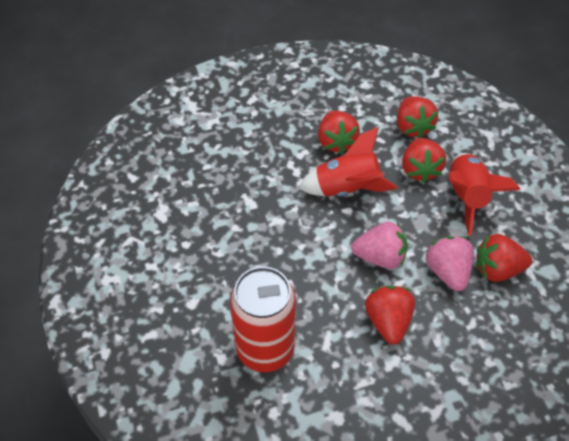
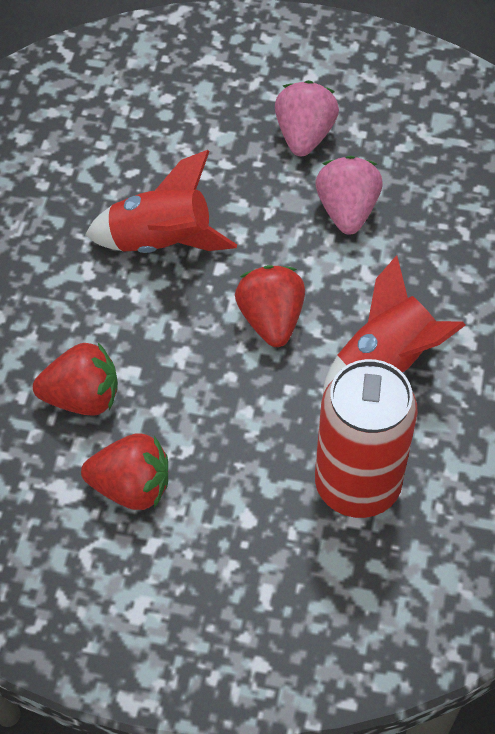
red strawberry: 5 -> 3

